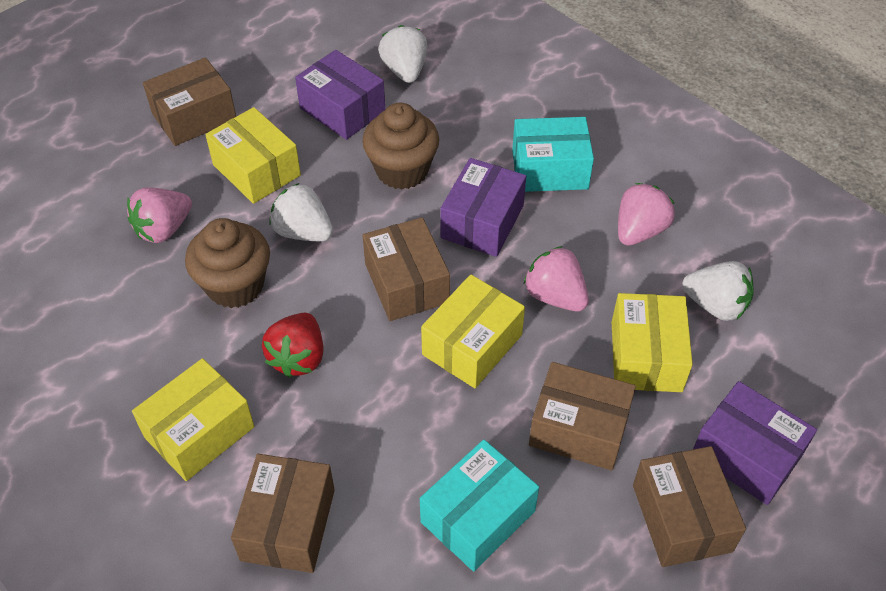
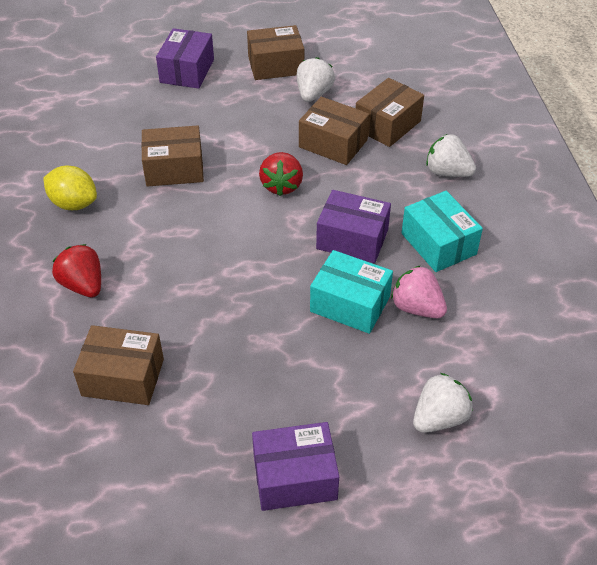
brown cupcake: 2 -> 0
pink strawberry: 3 -> 1
red strawberry: 1 -> 2
yellow box: 4 -> 0
yellow lemon: 0 -> 1

